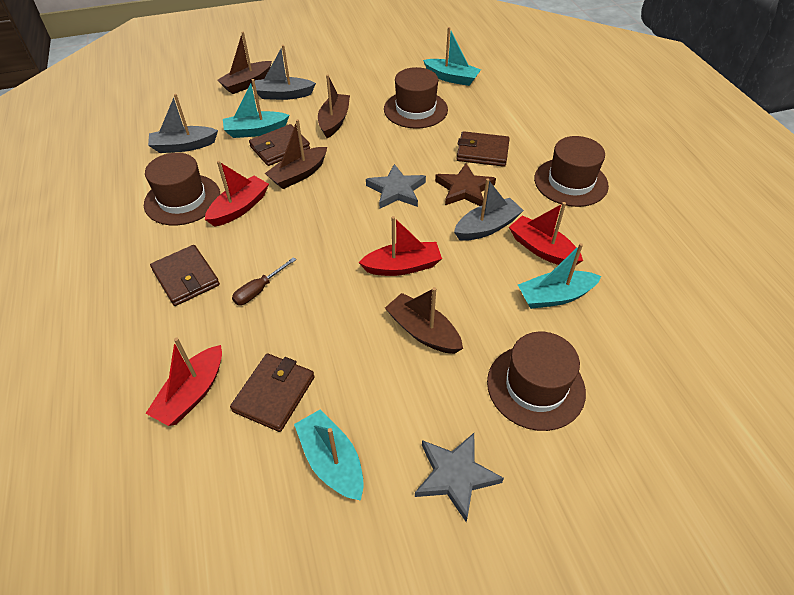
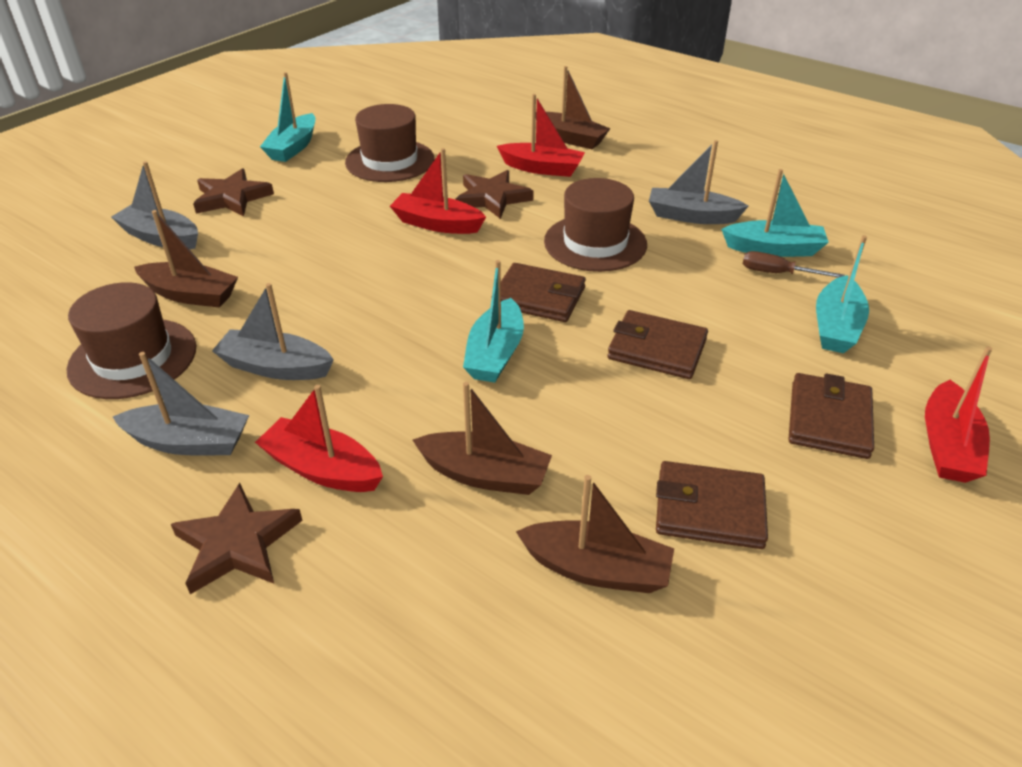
brown hat: 4 -> 3
brown star: 1 -> 3
grey boat: 3 -> 4
grey star: 2 -> 0

